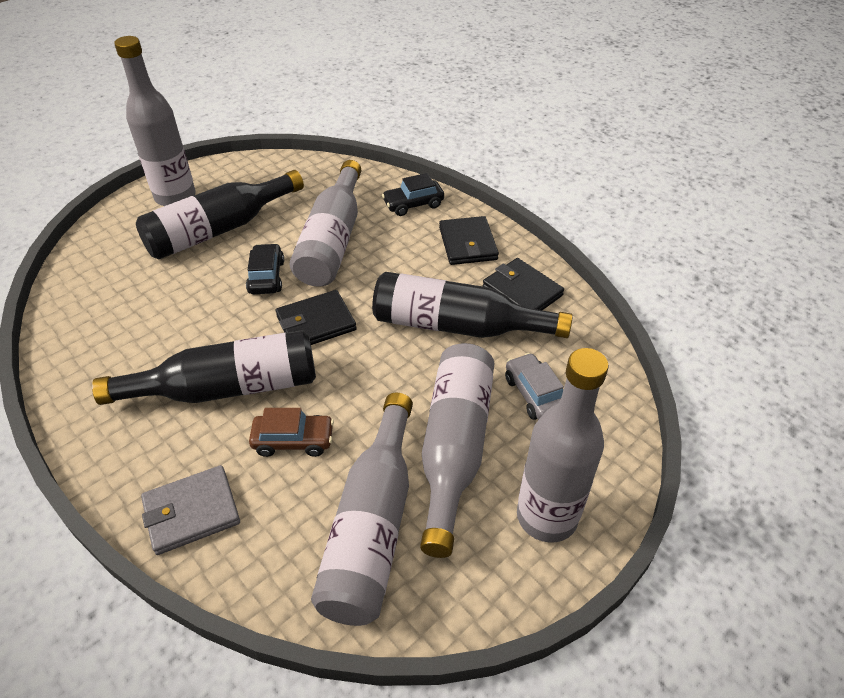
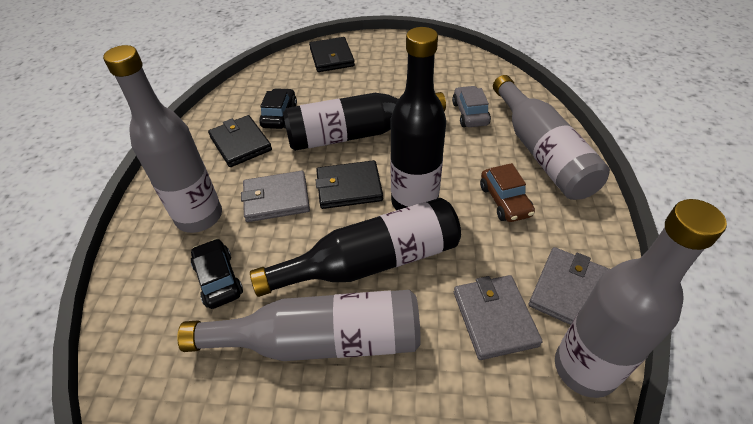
grey bottle: 5 -> 4
grey wallet: 1 -> 3

